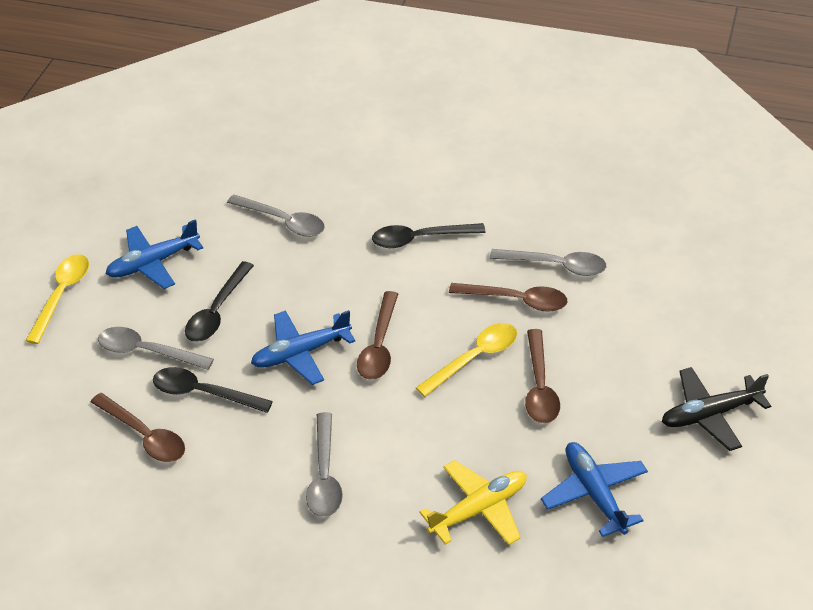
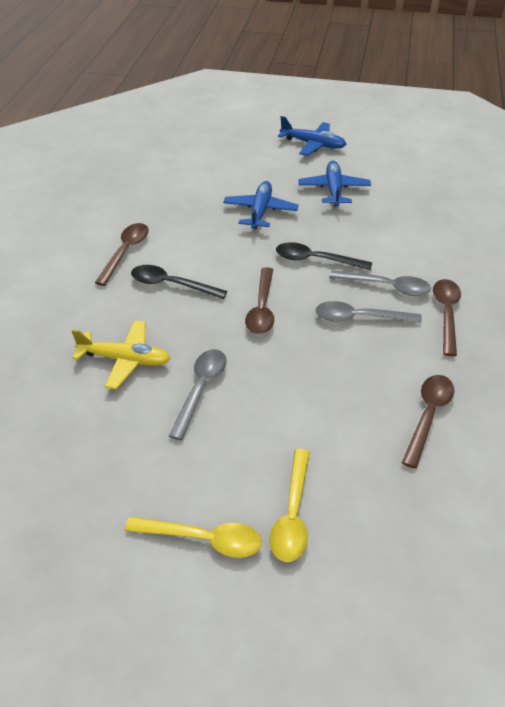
black plane: 1 -> 0
black spoon: 3 -> 2
grey spoon: 4 -> 3

